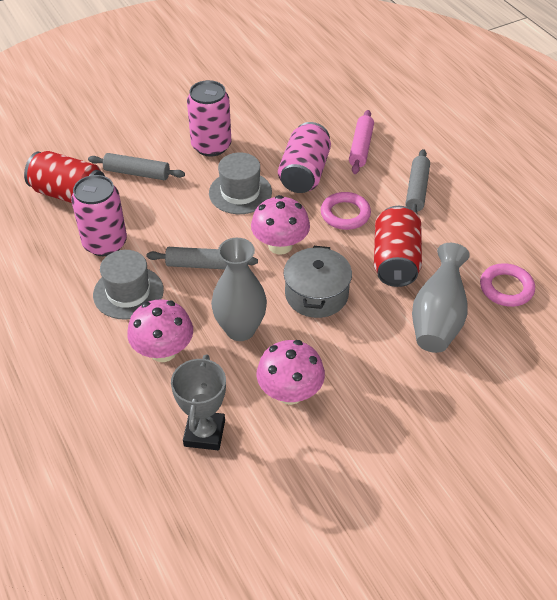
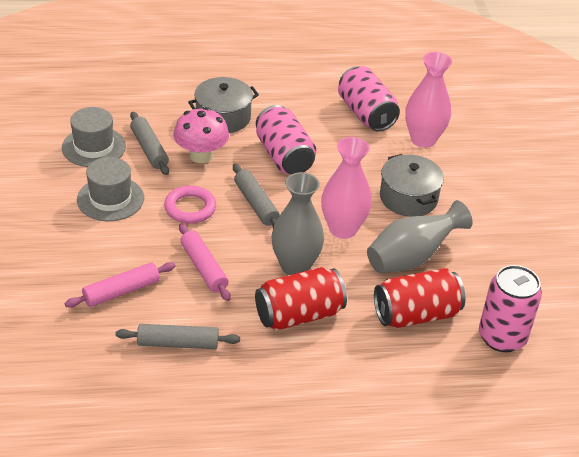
grey pot: 1 -> 2
grey trophy: 1 -> 0
pink mushroom: 3 -> 1
pink ring: 2 -> 1
pink rolling pin: 1 -> 2
pink vase: 0 -> 2

